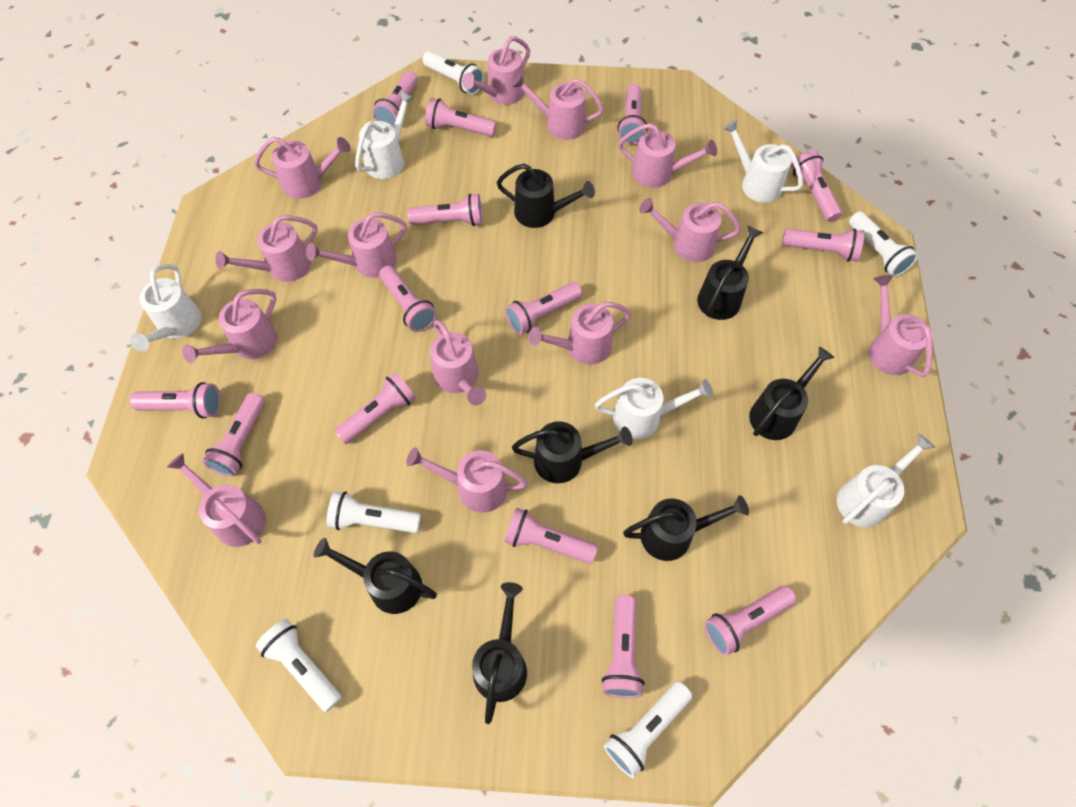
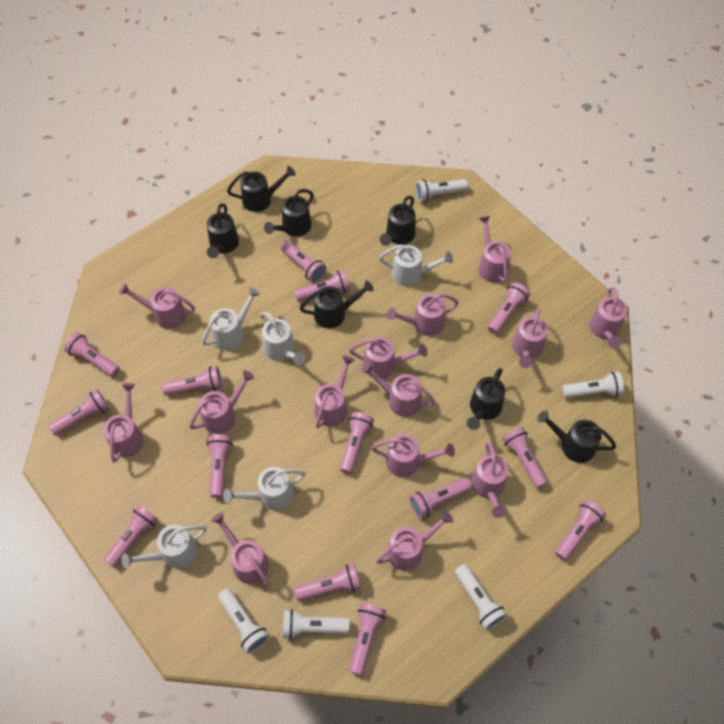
pink watering can: 13 -> 14

